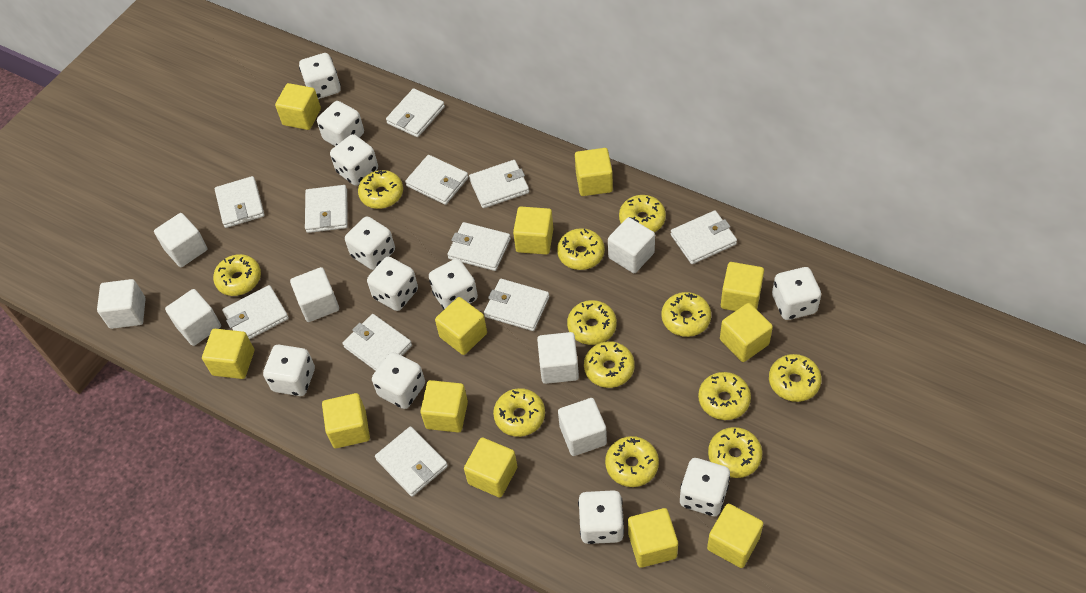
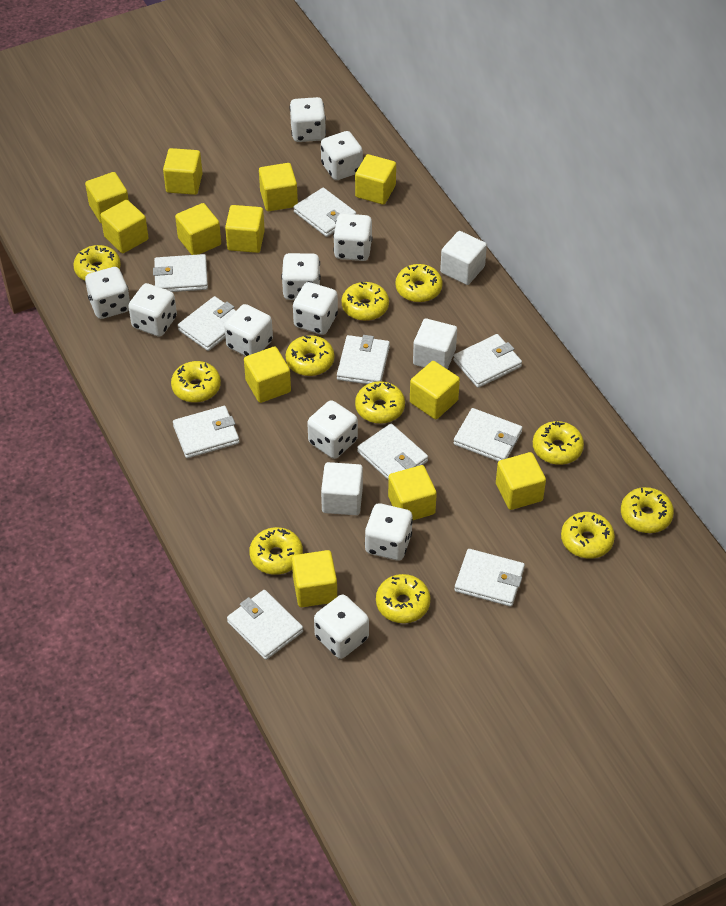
white cube: 7 -> 3
white wallet: 11 -> 10
yellow donut: 12 -> 11

